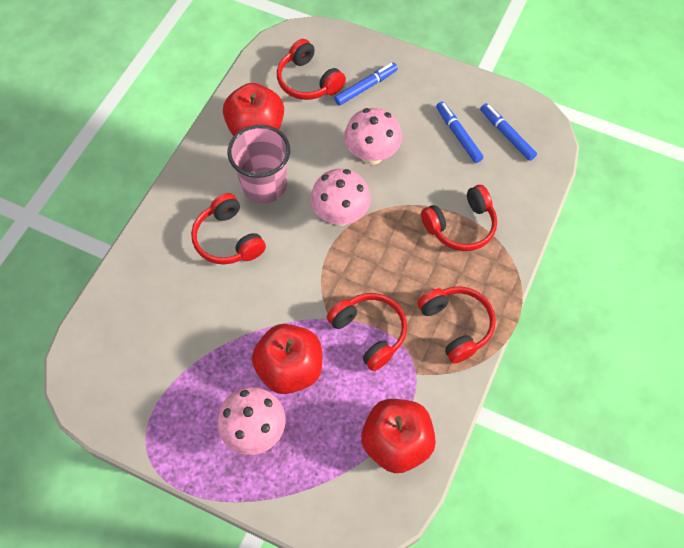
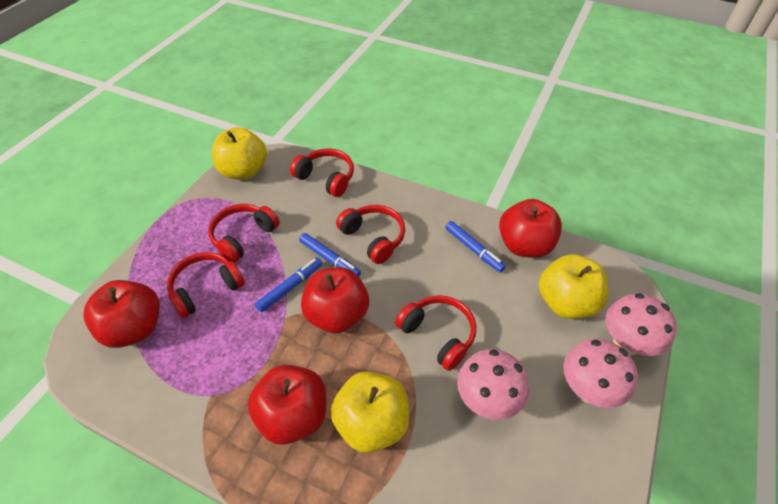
pink cup: 1 -> 0
red apple: 3 -> 4
yellow apple: 0 -> 3

